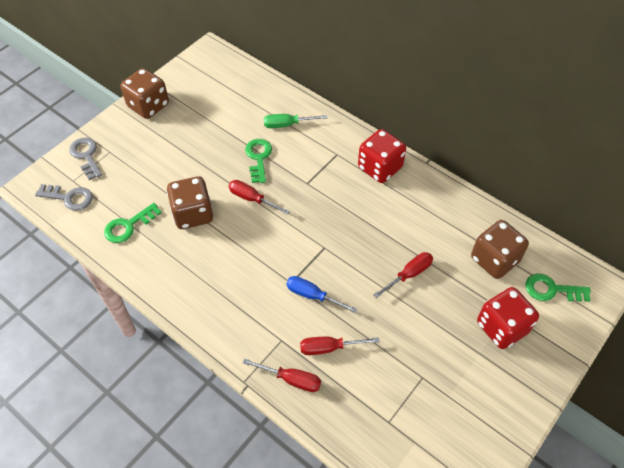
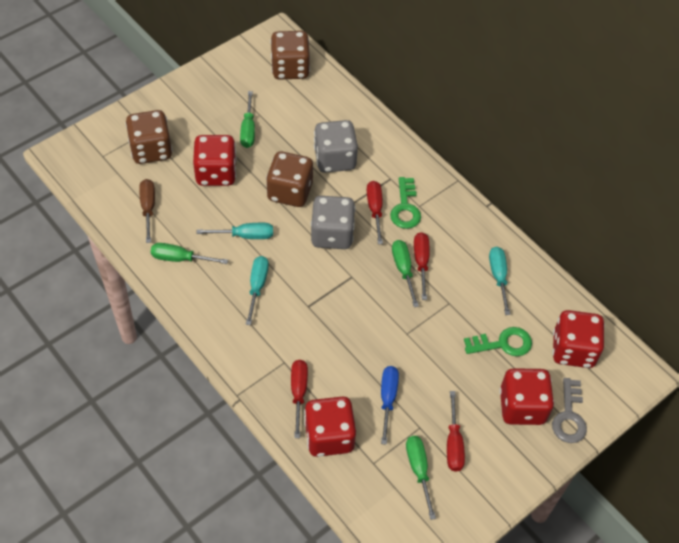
brown screwdriver: 0 -> 1
green key: 3 -> 2
green screwdriver: 1 -> 4
grey dice: 0 -> 2
grey key: 2 -> 1
red dice: 2 -> 4
turquoise screwdriver: 0 -> 3

